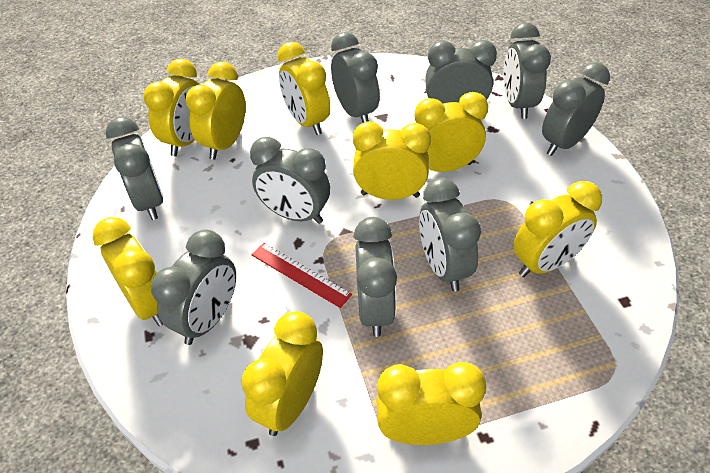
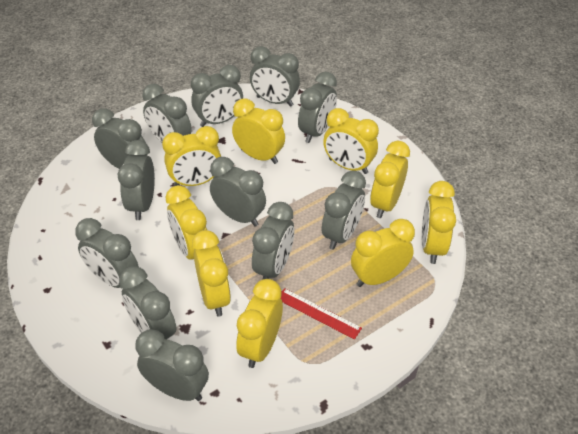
grey clock: 9 -> 12

